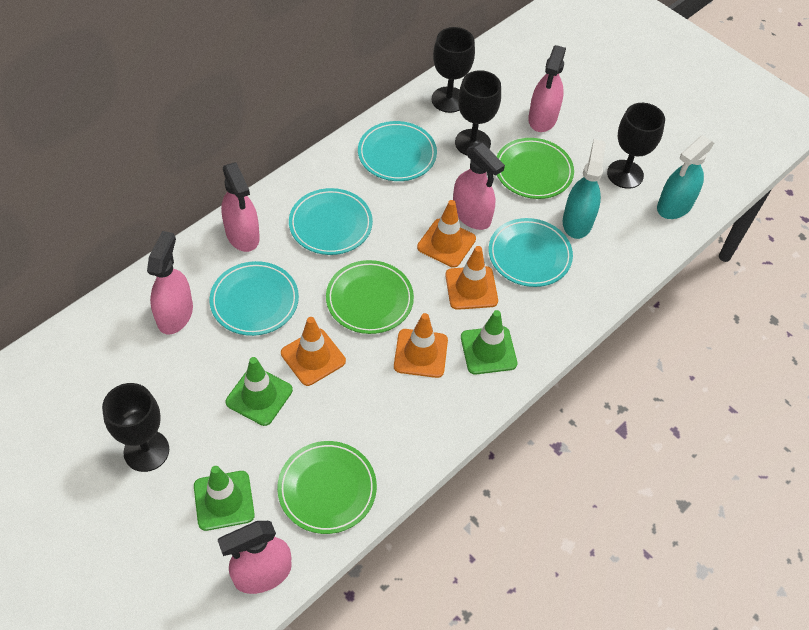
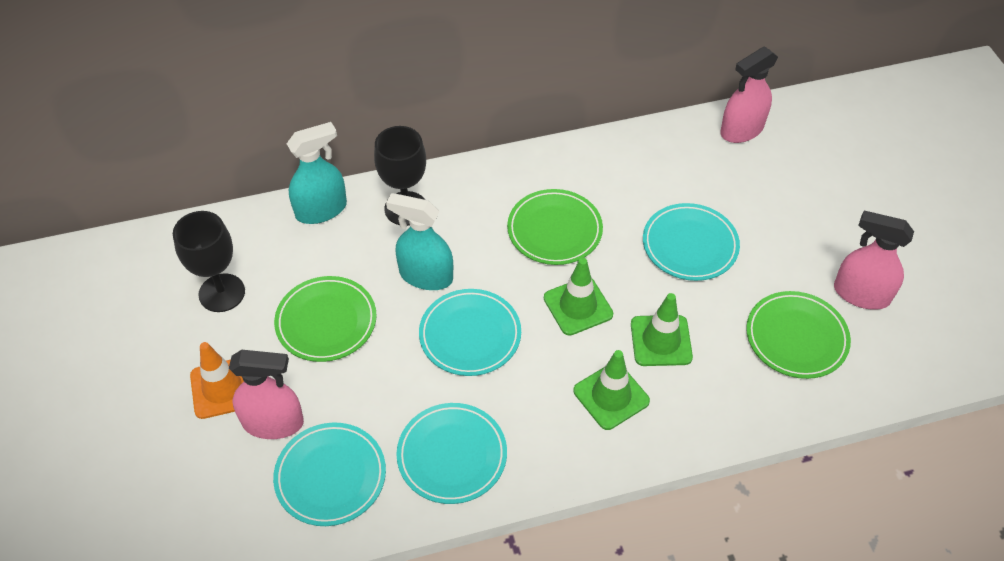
black goblet: 4 -> 2
orange traffic cone: 4 -> 1
pink spray bottle: 5 -> 3

